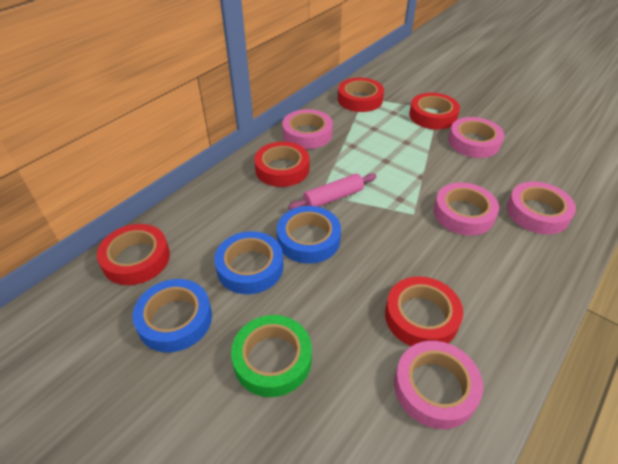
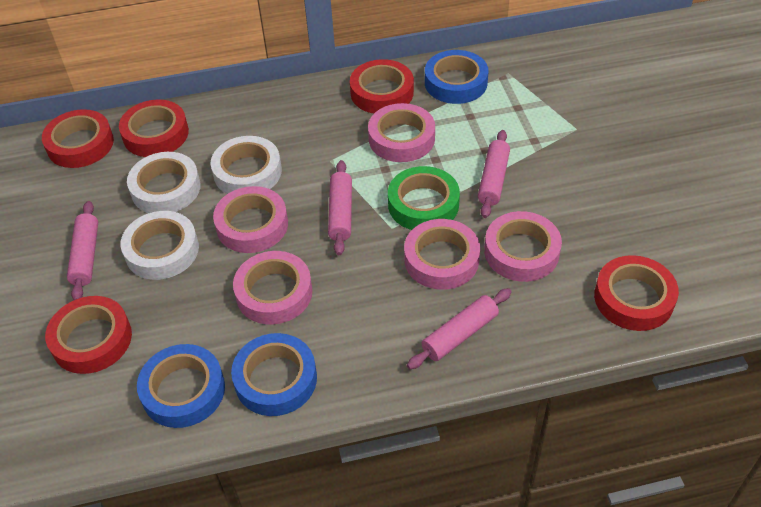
pink rolling pin: 1 -> 4
white tape: 0 -> 3

